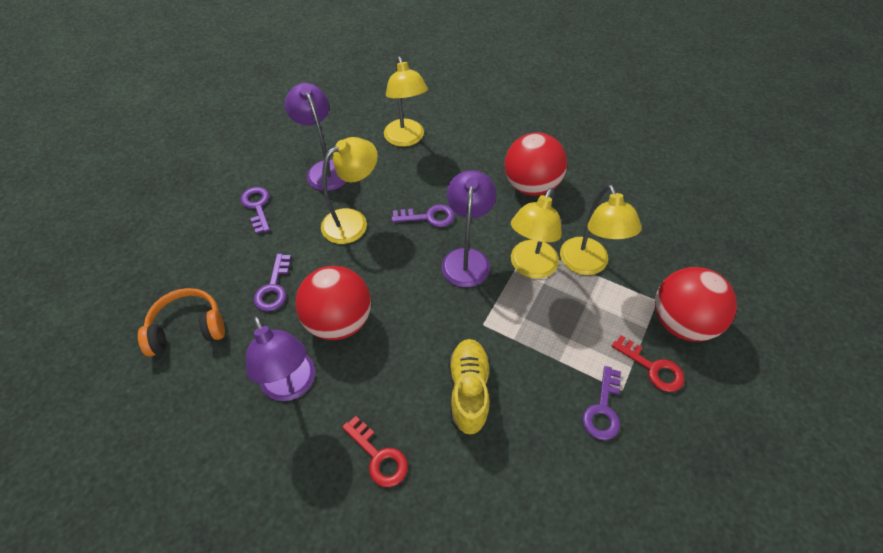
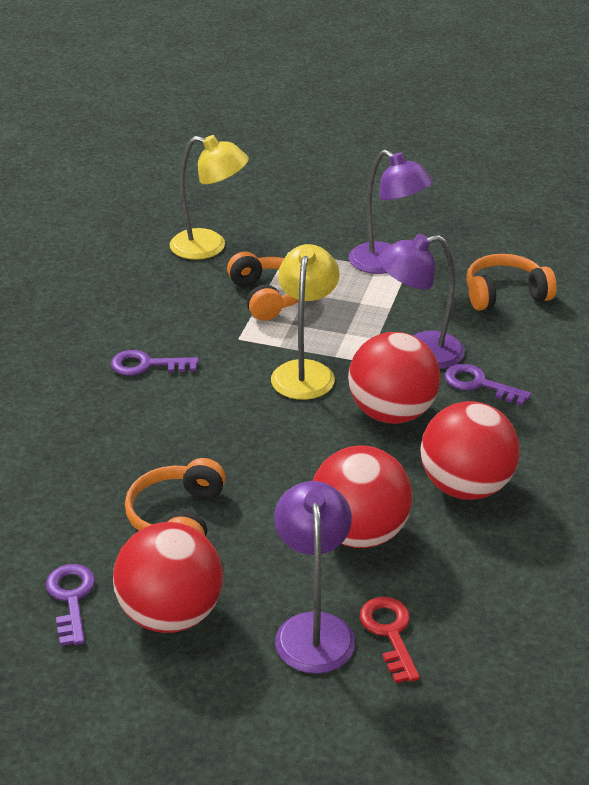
orange headphones: 1 -> 3
purple key: 4 -> 3
red ball: 3 -> 4
red key: 2 -> 1
yellow lamp: 4 -> 2
yellow shoe: 1 -> 0

